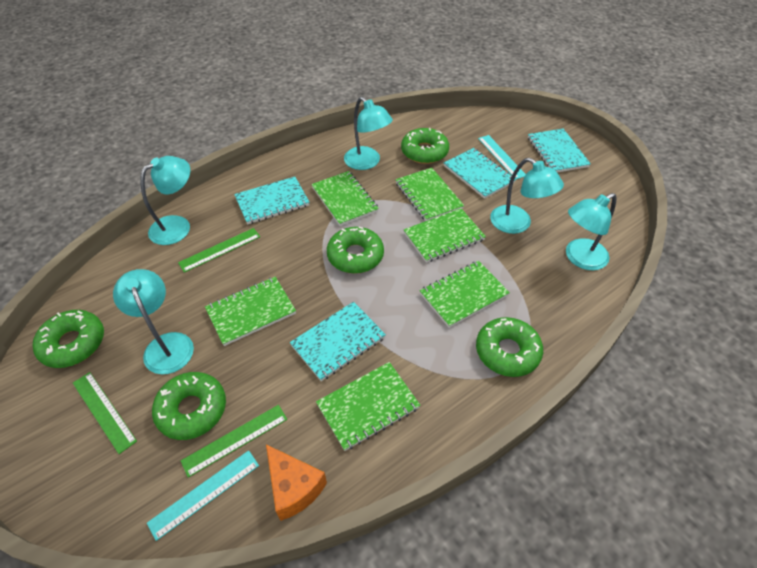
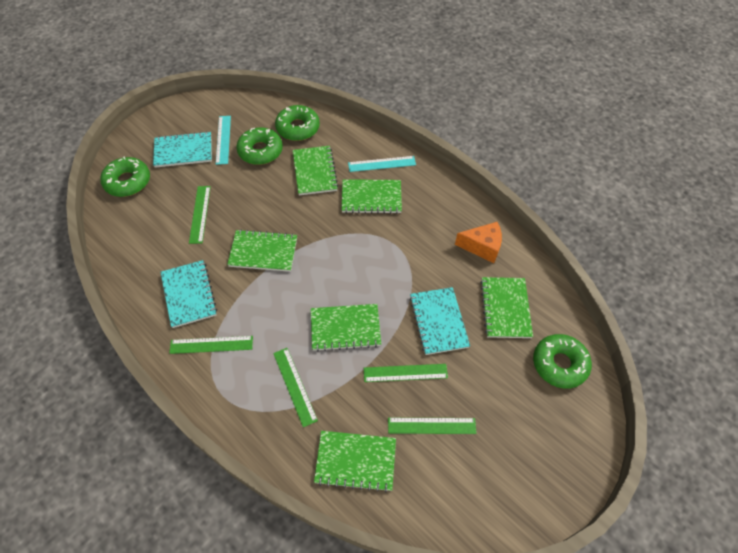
green donut: 5 -> 4
green ruler: 3 -> 5
turquoise lamp: 5 -> 0
turquoise notebook: 4 -> 3

